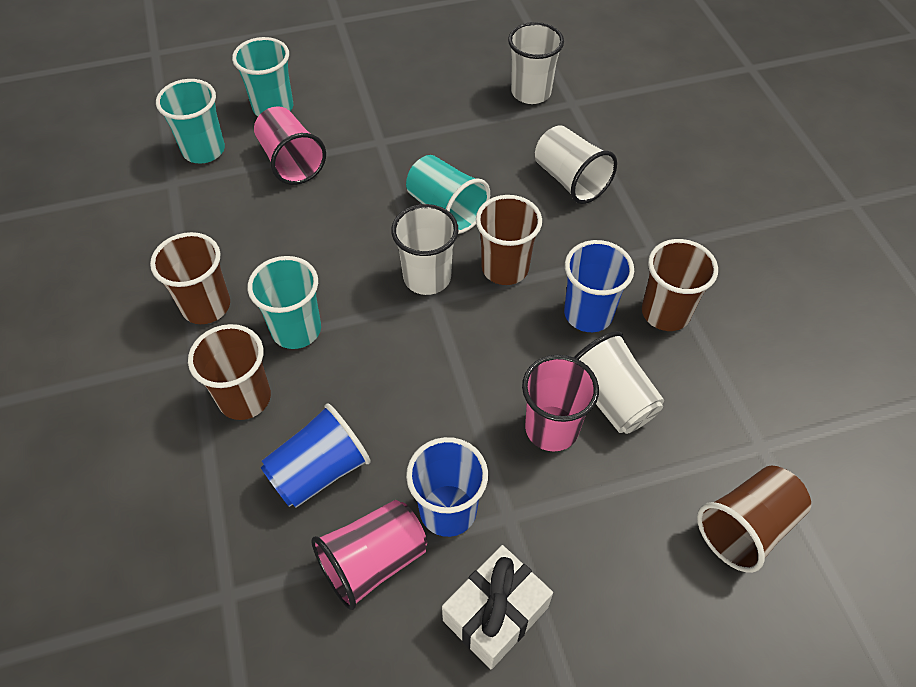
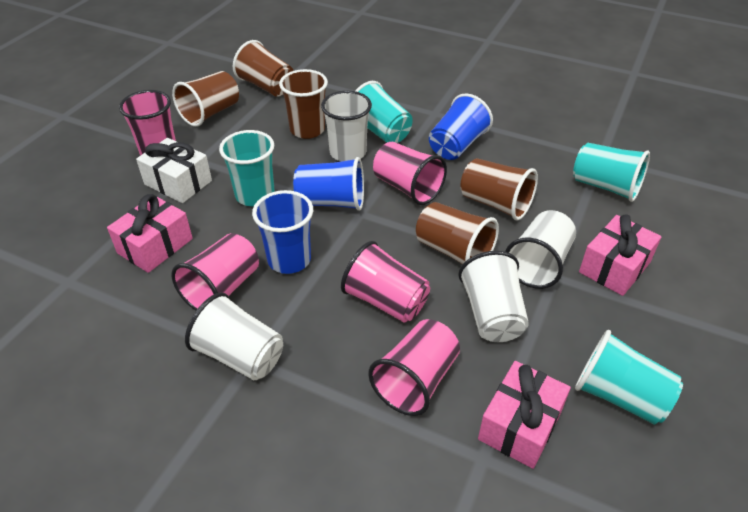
pink cup: 3 -> 5
pink gift: 0 -> 3

